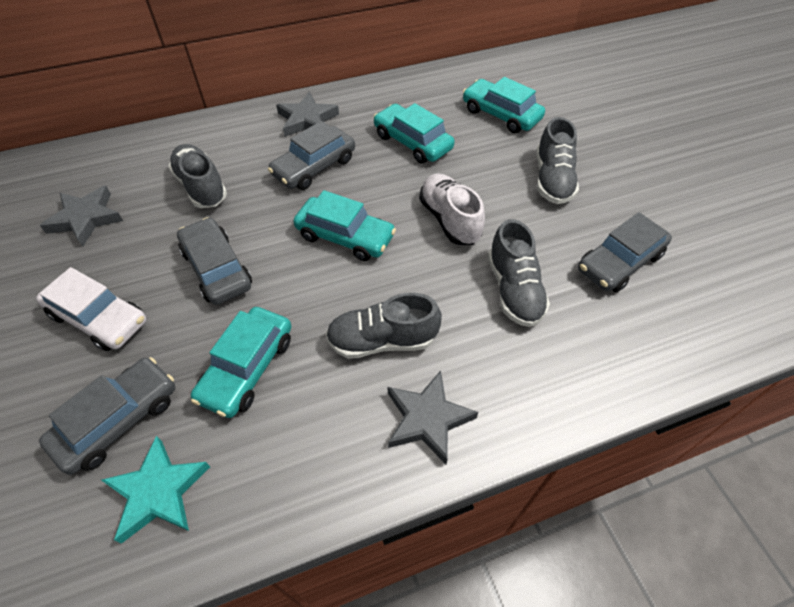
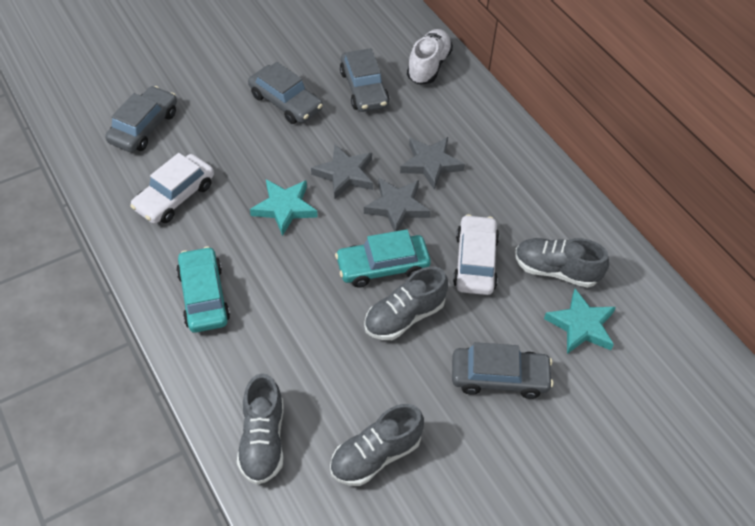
turquoise car: 4 -> 2
turquoise star: 1 -> 2
white car: 1 -> 2

